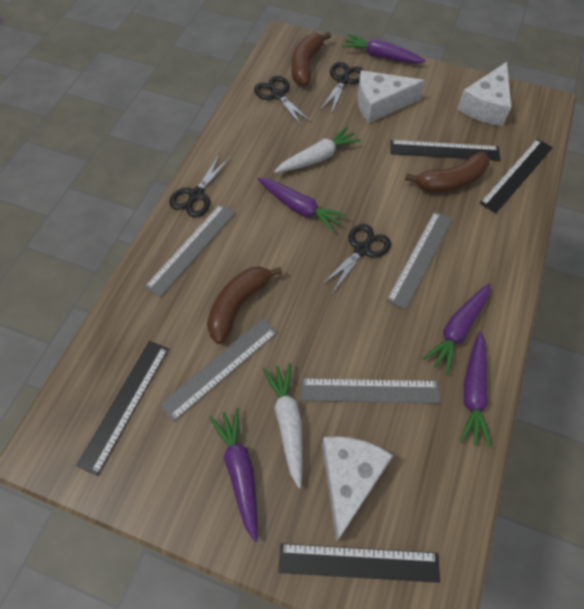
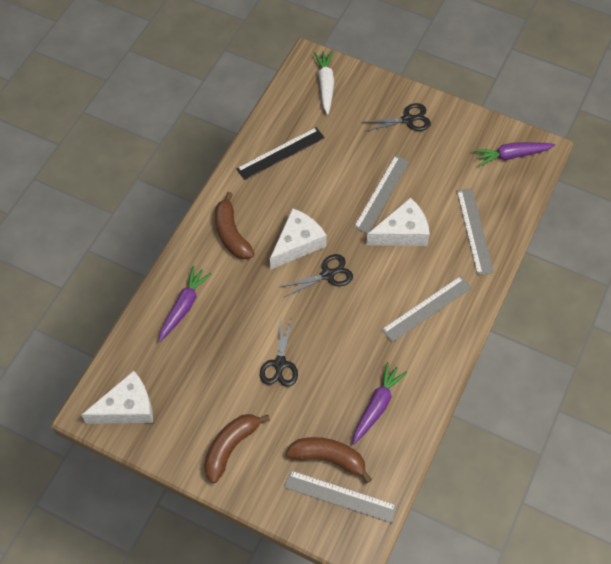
black ruler: 4 -> 1
black scissors: 4 -> 3
purple carrot: 5 -> 3
white carrot: 2 -> 1

